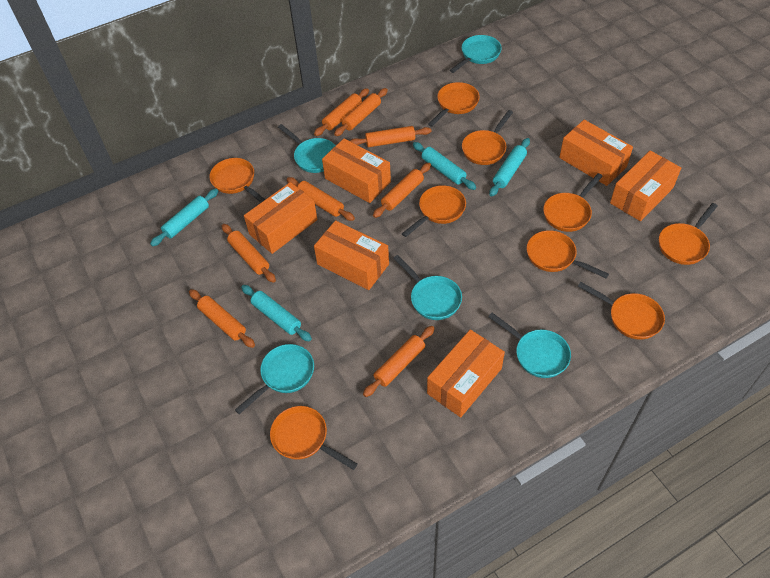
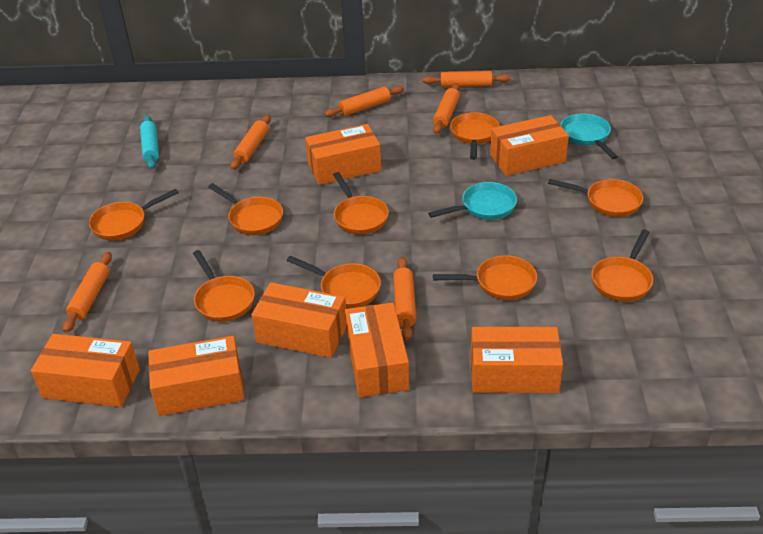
orange box: 6 -> 7
orange rolling pin: 8 -> 6
turquoise pan: 5 -> 2
turquoise rolling pin: 4 -> 1

